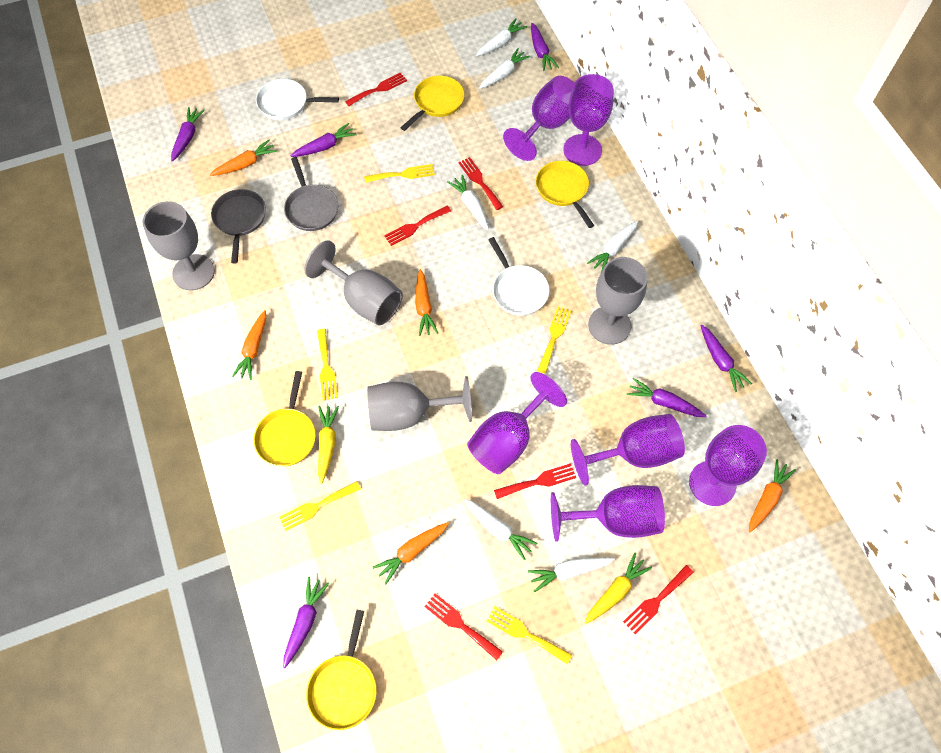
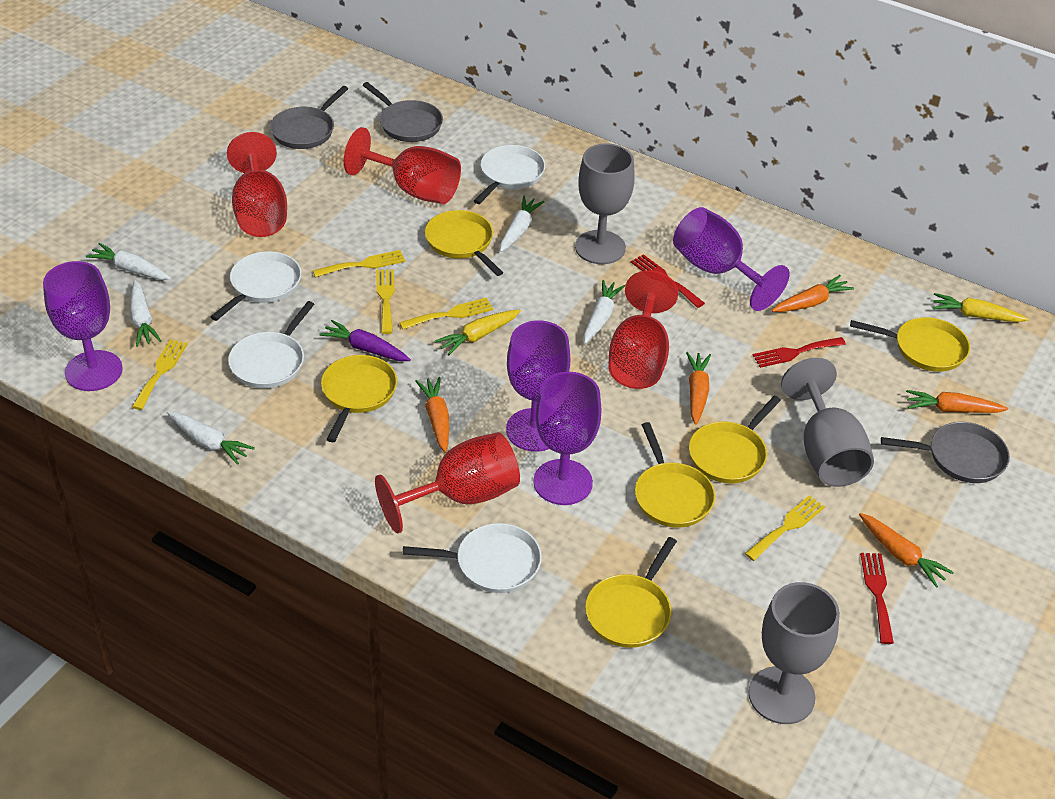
grey goblet: 4 -> 3
grey pan: 2 -> 3
purple carrot: 6 -> 1
purple goblet: 6 -> 4
red fork: 6 -> 3
red goblet: 0 -> 4
white carrot: 6 -> 5
white pan: 2 -> 4
yellow pan: 4 -> 6

